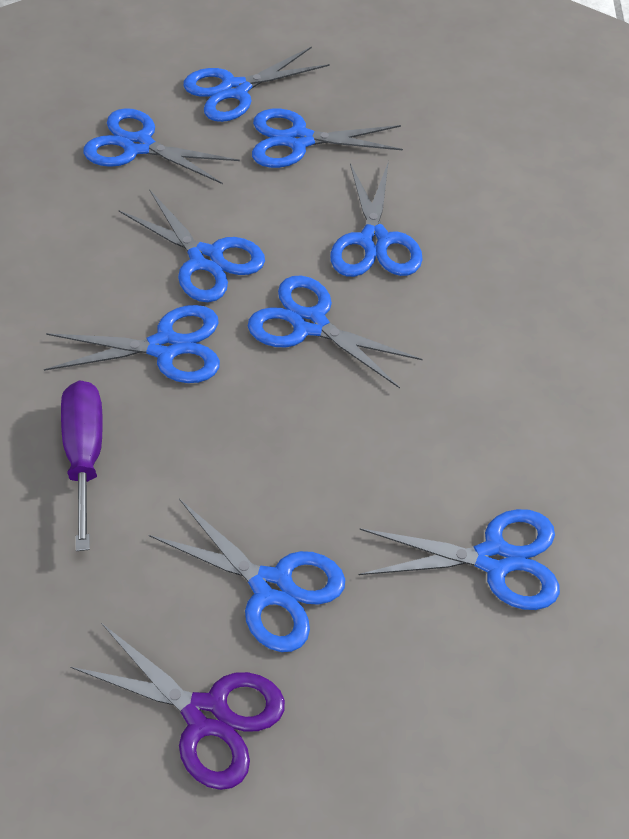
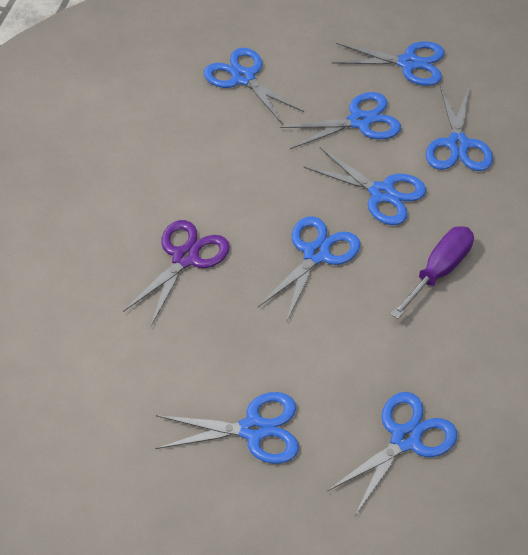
blue scissors: 9 -> 8

